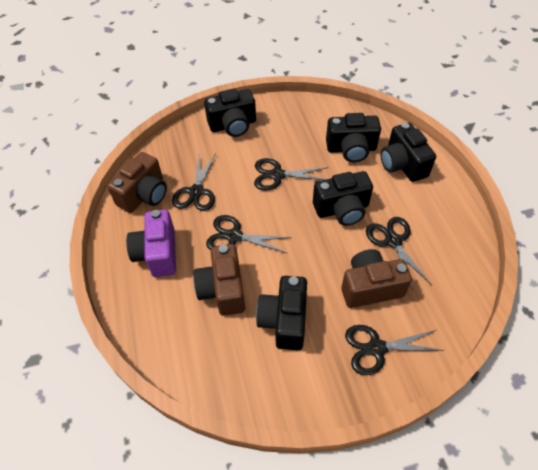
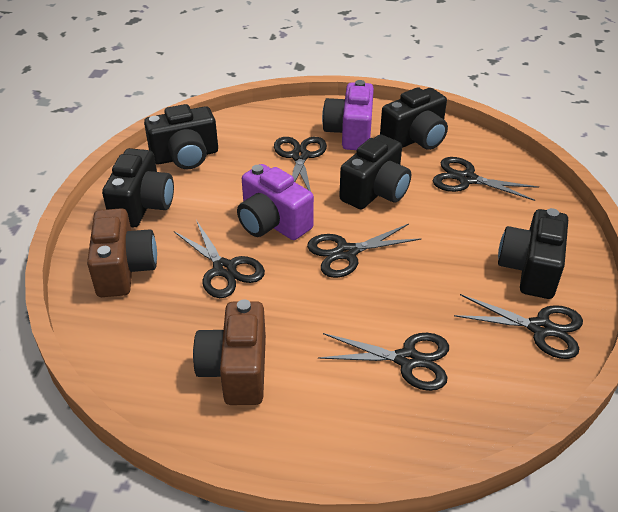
black scissors: 5 -> 6
brown camera: 3 -> 2
purple camera: 1 -> 2

